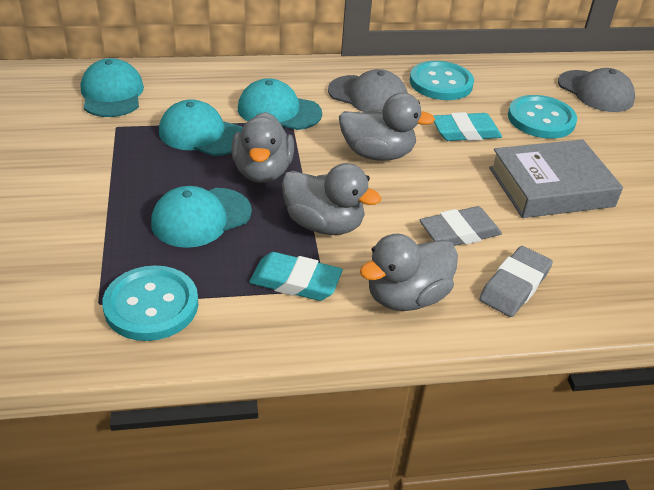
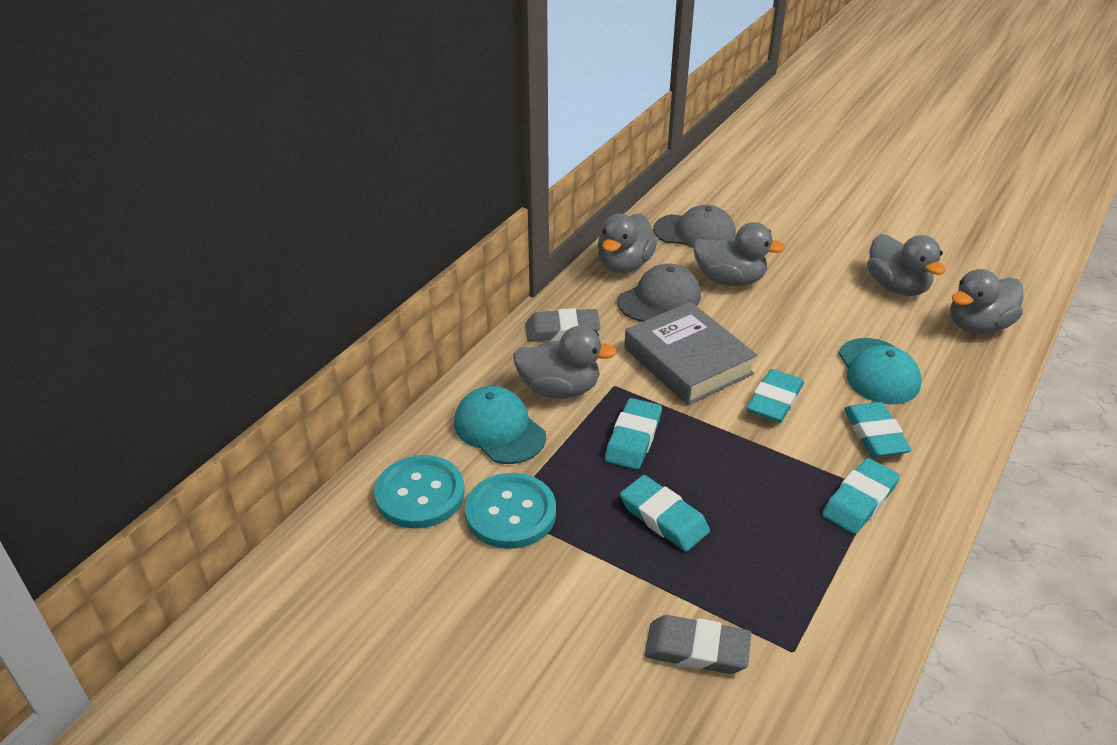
grey duck: 4 -> 5
turquoise button: 3 -> 2
turquoise cap: 4 -> 2
turquoise eraser: 2 -> 5

